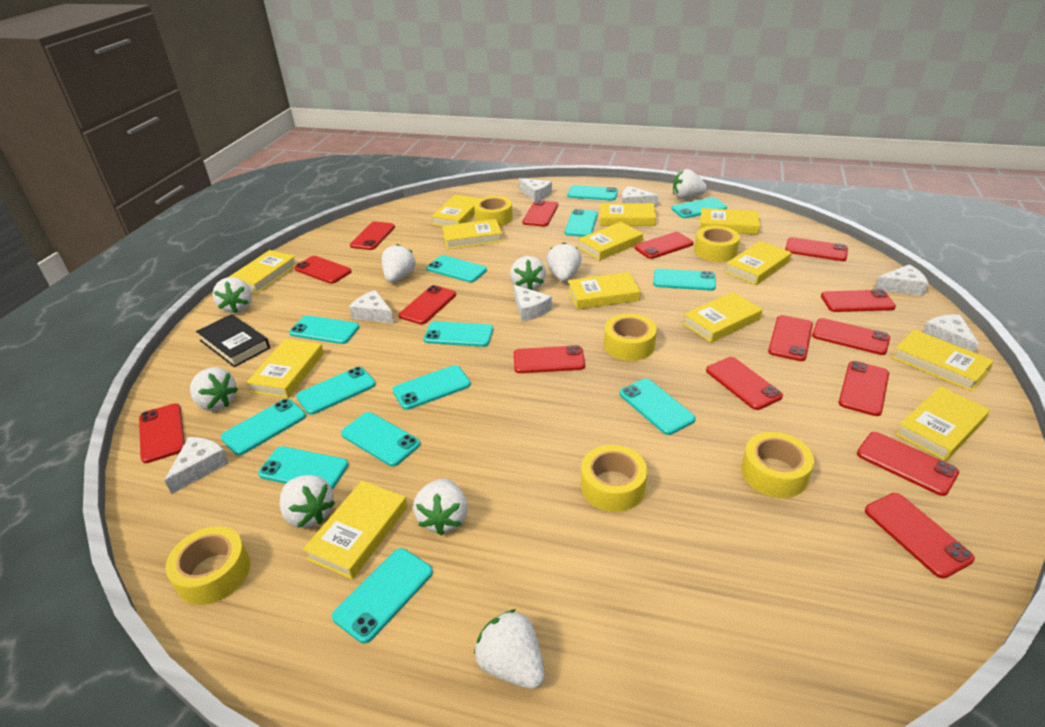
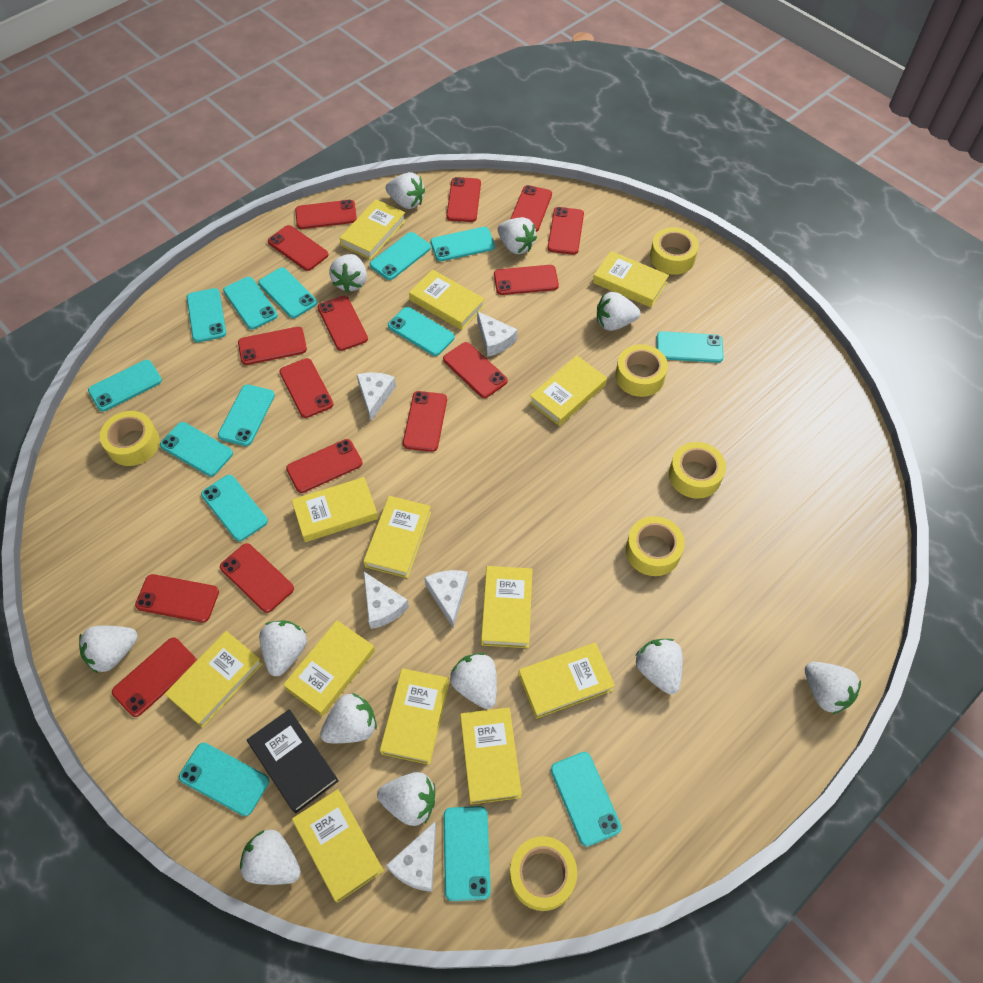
white cheese: 7 -> 5
white strawberry: 9 -> 12

